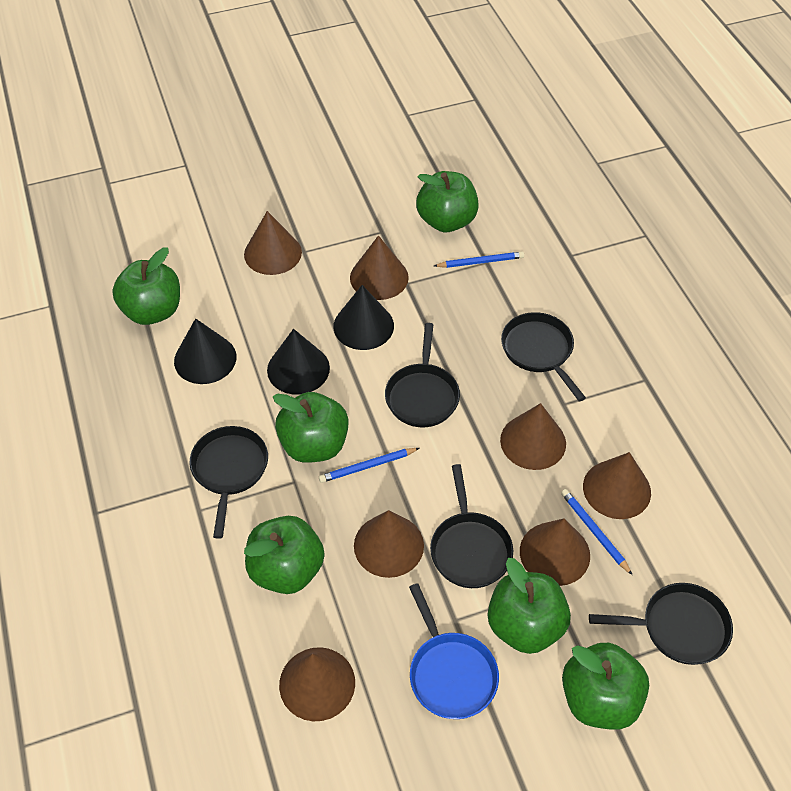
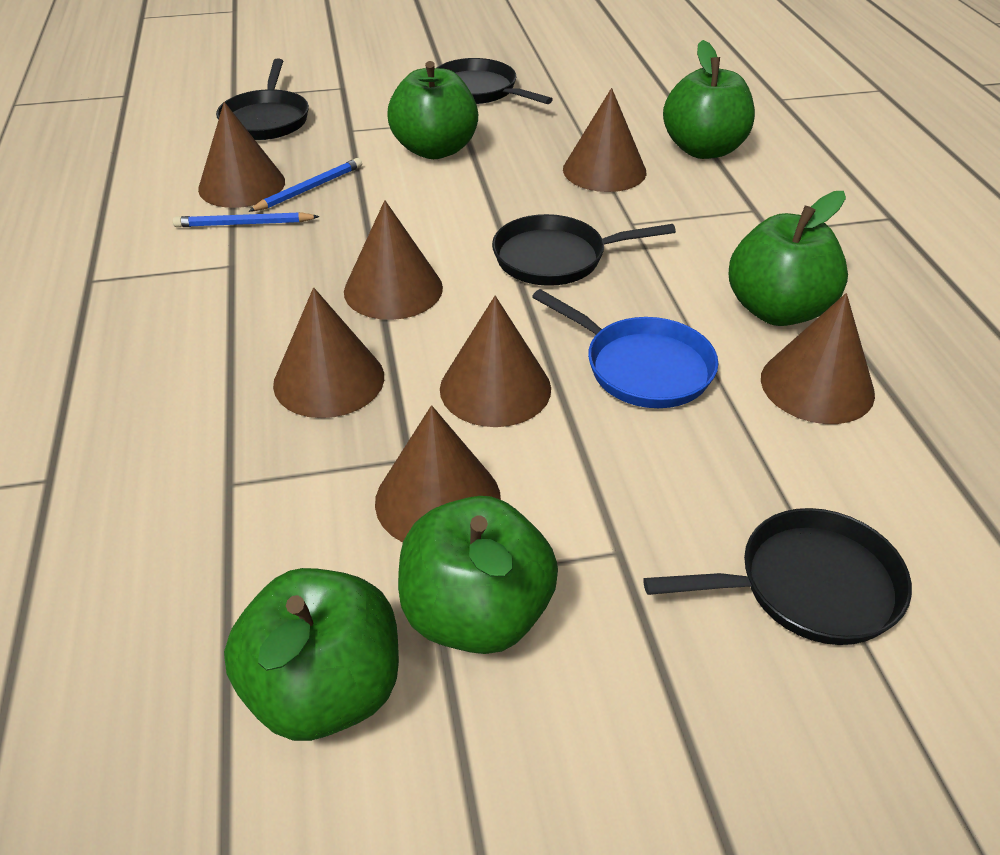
black cone: 3 -> 0
black pan: 5 -> 4
blue pencil: 3 -> 2
green apple: 6 -> 5

